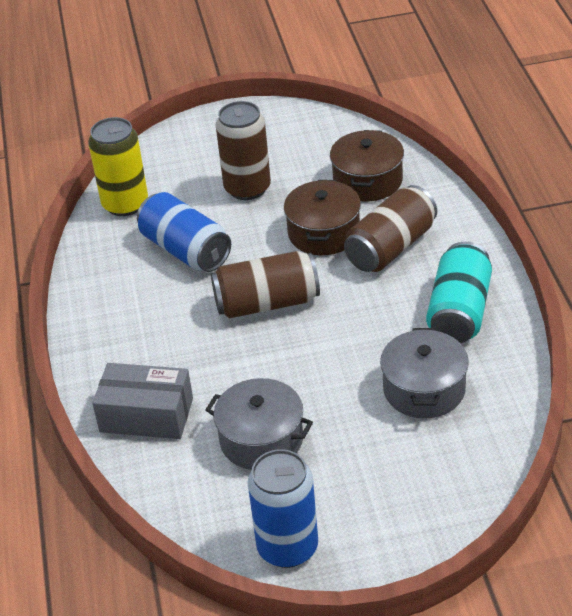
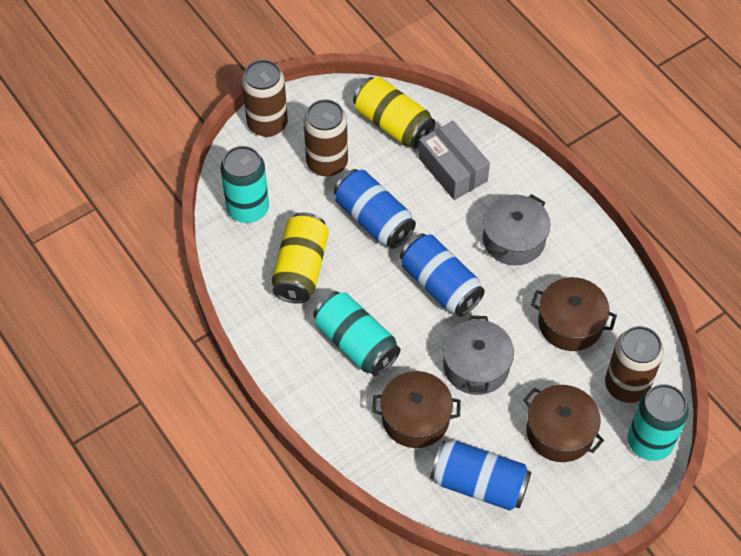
blue can: 2 -> 3
brown pot: 2 -> 3
turquoise can: 1 -> 3
yellow can: 1 -> 2

